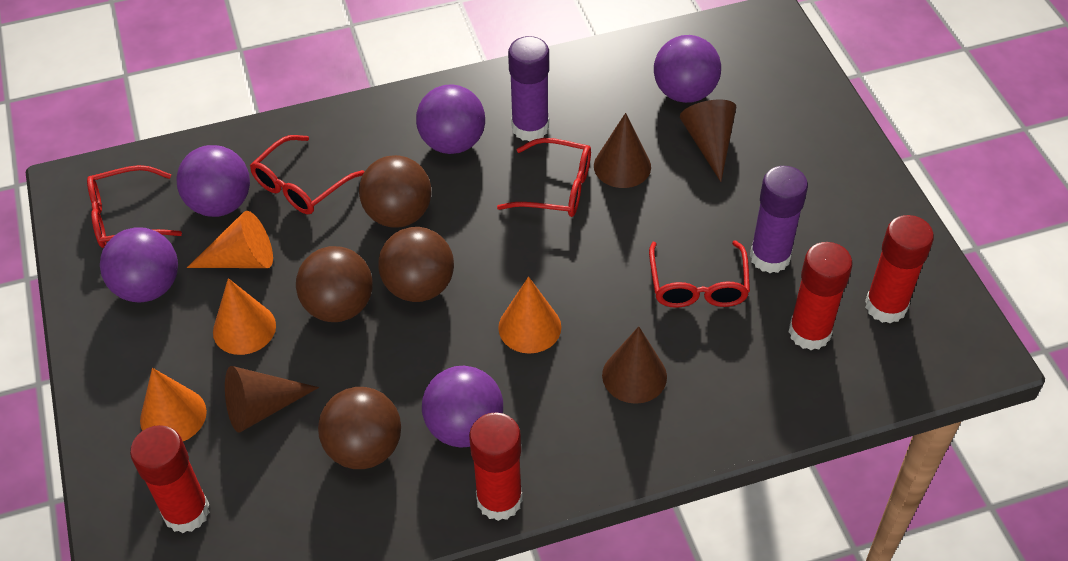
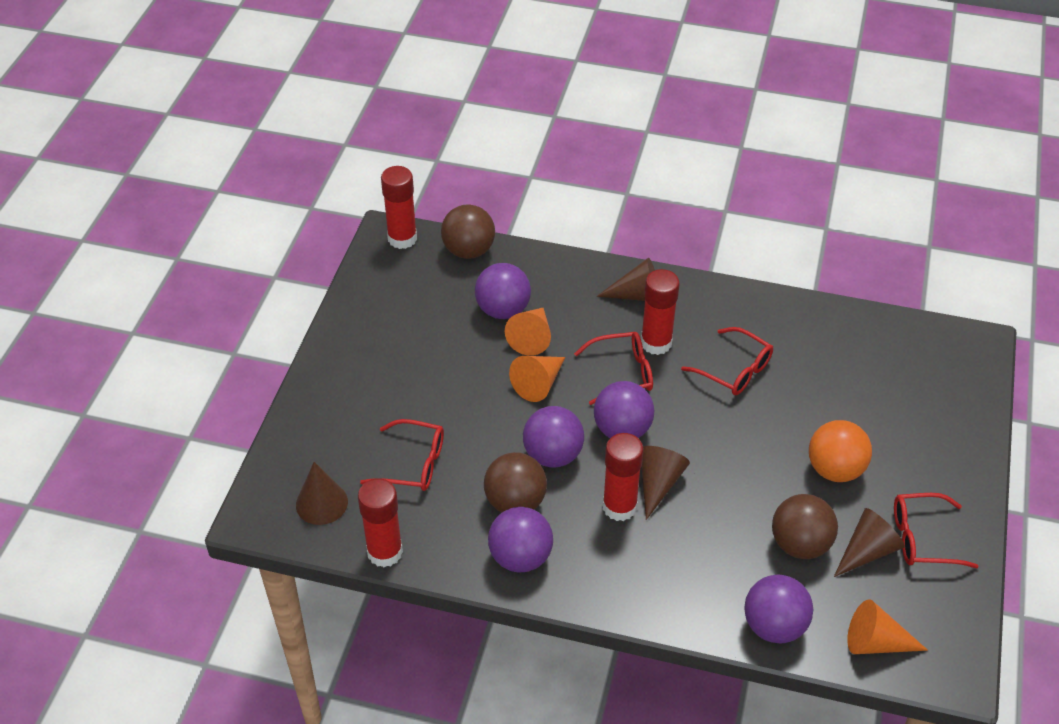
brown ball: 4 -> 3
orange ball: 0 -> 1
orange cone: 4 -> 3
purple glue stick: 2 -> 0

